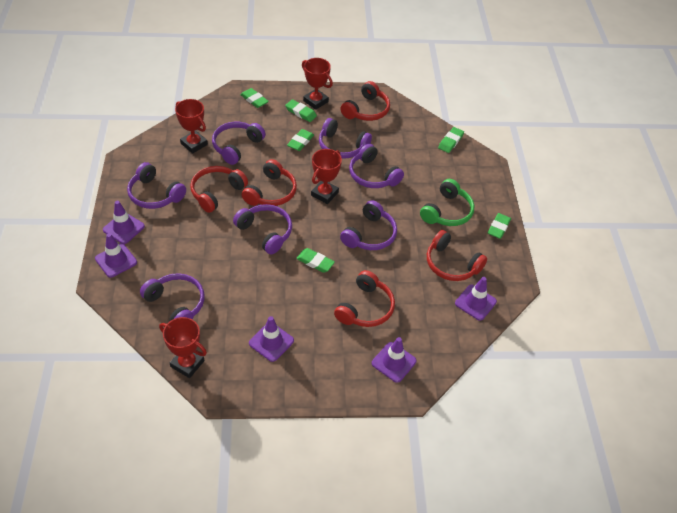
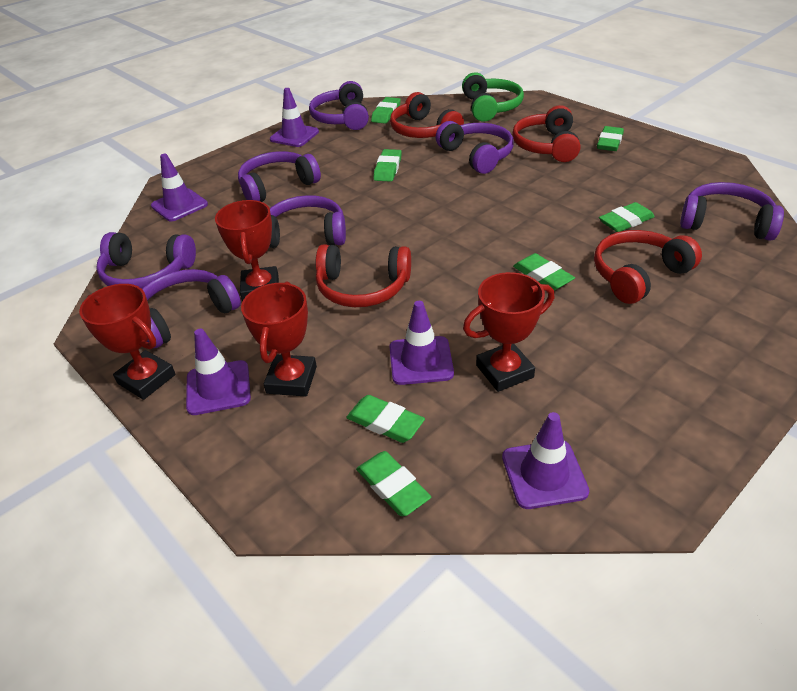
green eraser: 6 -> 7
red headphones: 5 -> 4

